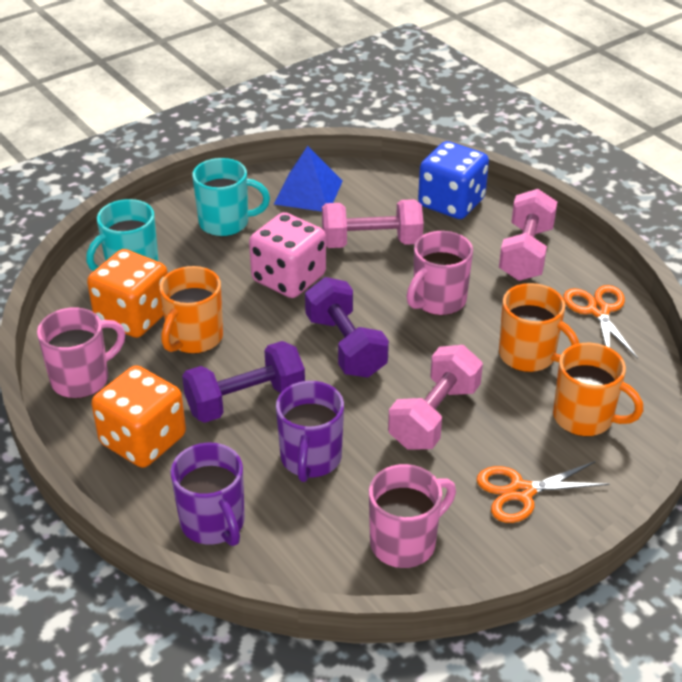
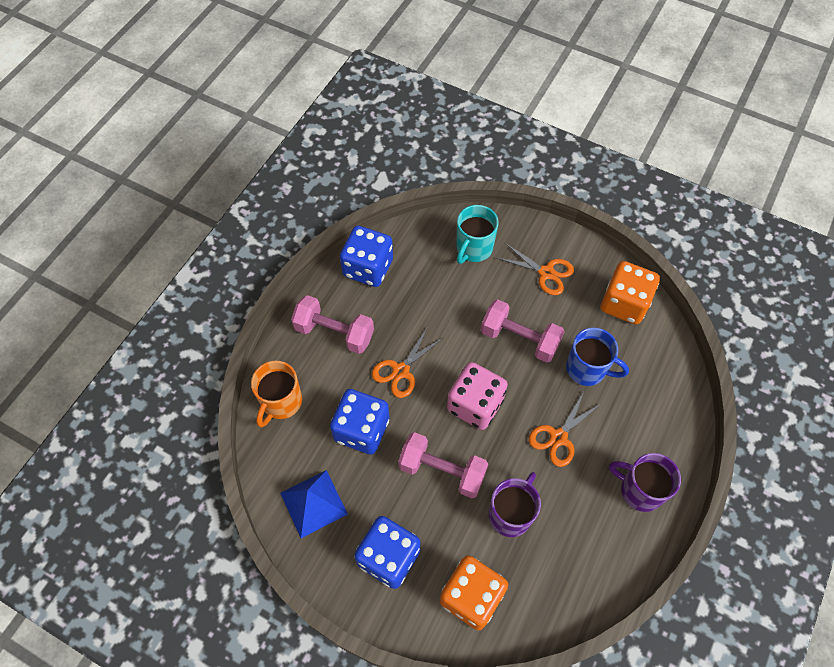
blue dice: 1 -> 3
blue mug: 0 -> 1
orange mug: 3 -> 1
orange scissors: 2 -> 3
pink mug: 3 -> 0
purple dumbbell: 2 -> 0
turquoise mug: 2 -> 1

